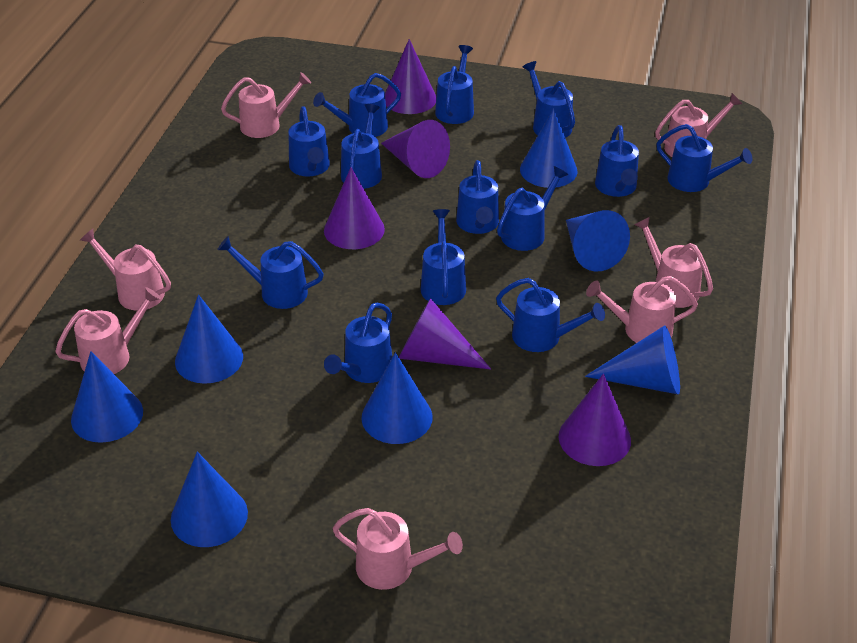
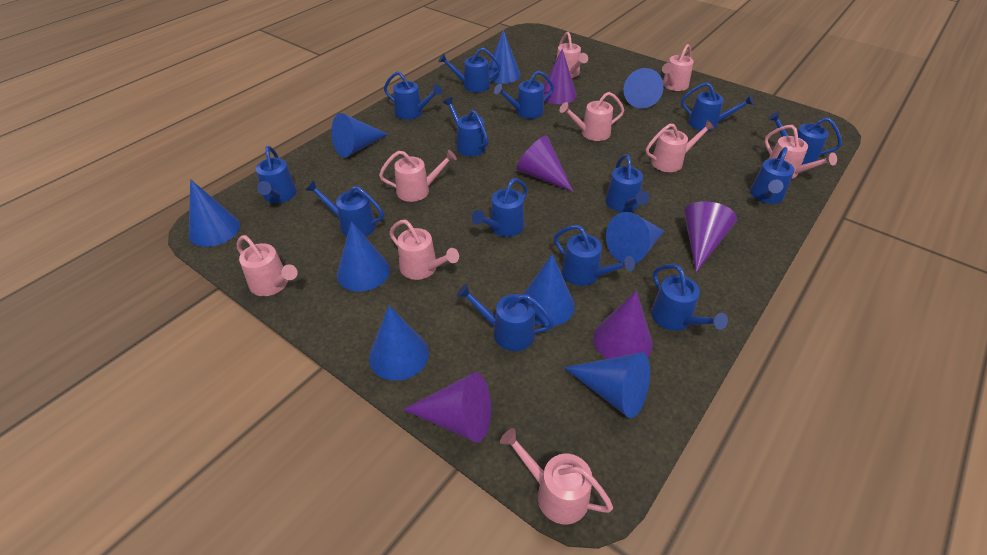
blue cone: 7 -> 9
blue watering can: 13 -> 14
pink watering can: 7 -> 9

